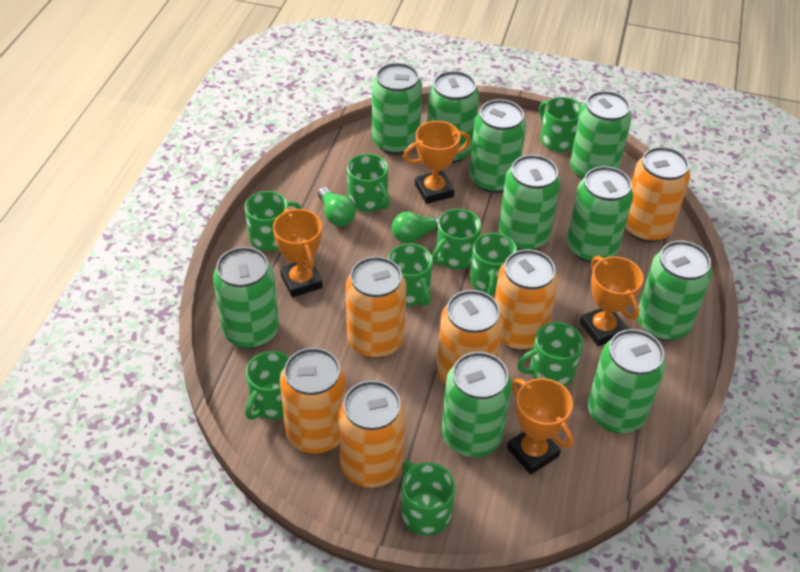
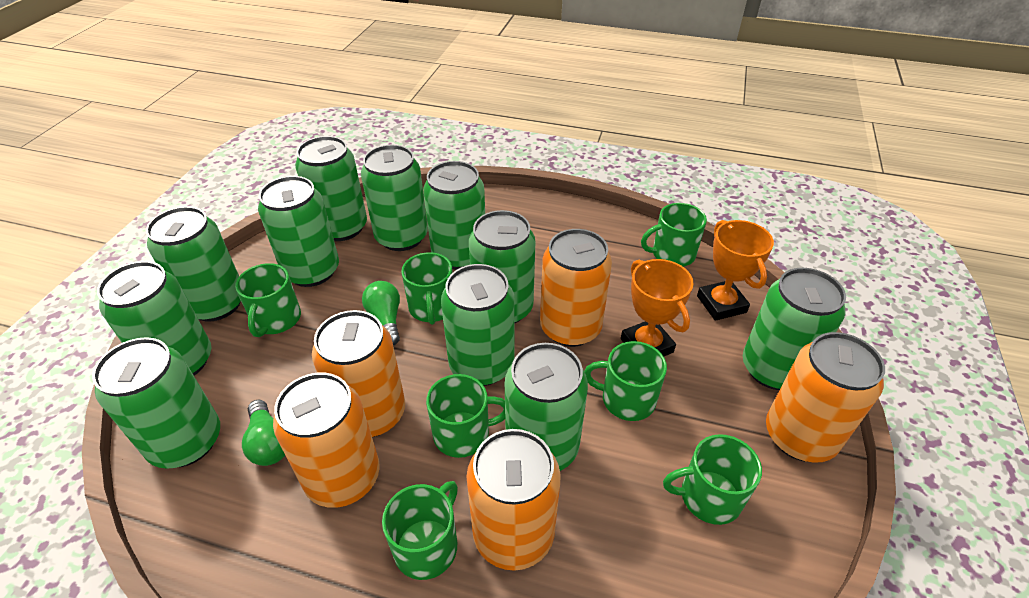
green can: 10 -> 11
green mug: 9 -> 7
orange can: 6 -> 5
orange trophy: 4 -> 2

